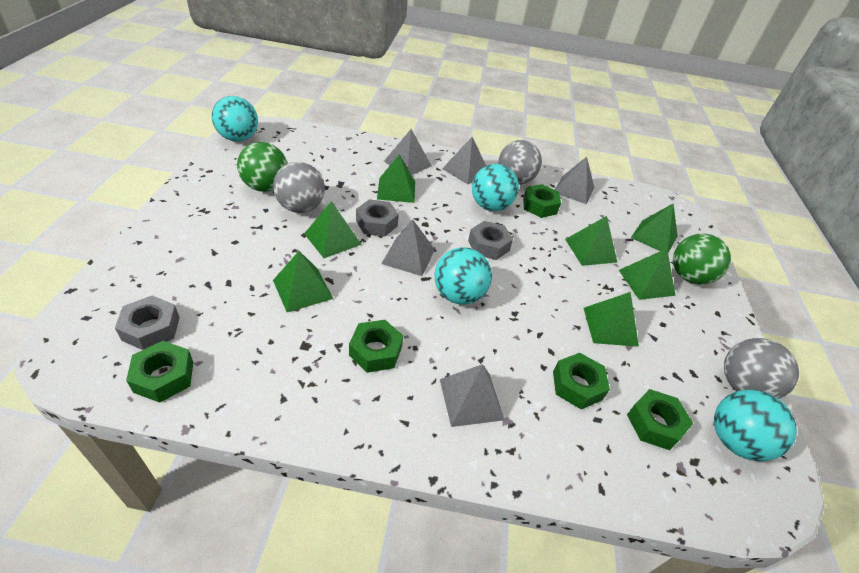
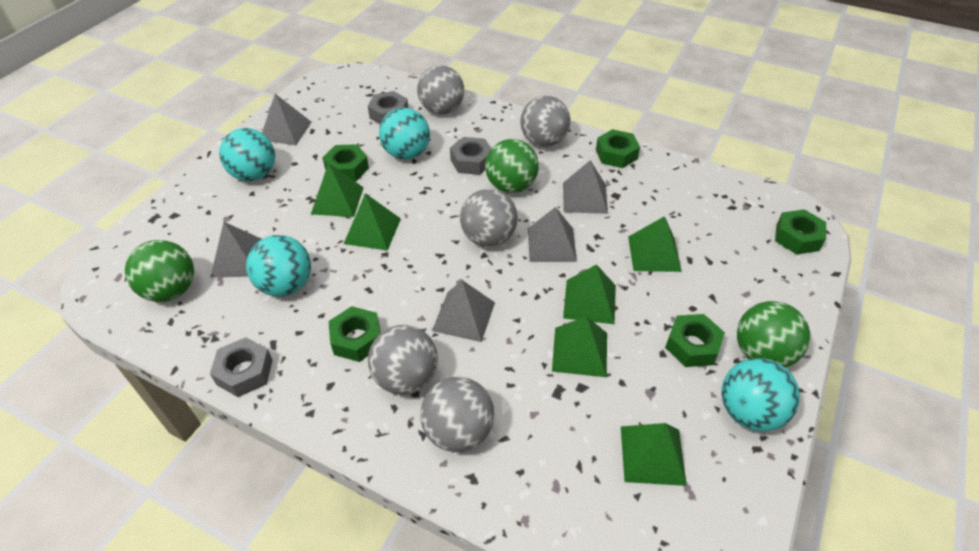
green ball: 2 -> 3
green pyramid: 7 -> 6
grey ball: 3 -> 5

